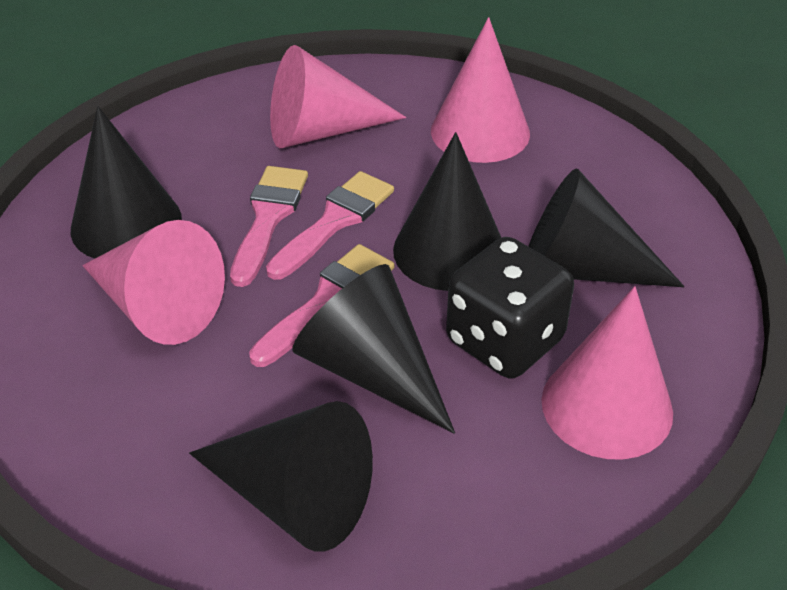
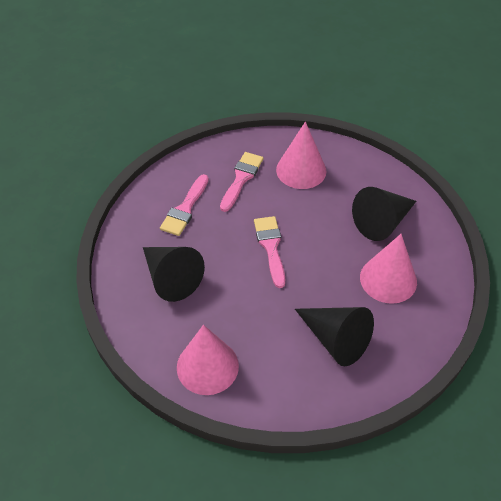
black cone: 5 -> 3
black dice: 1 -> 0
pink cone: 4 -> 3

